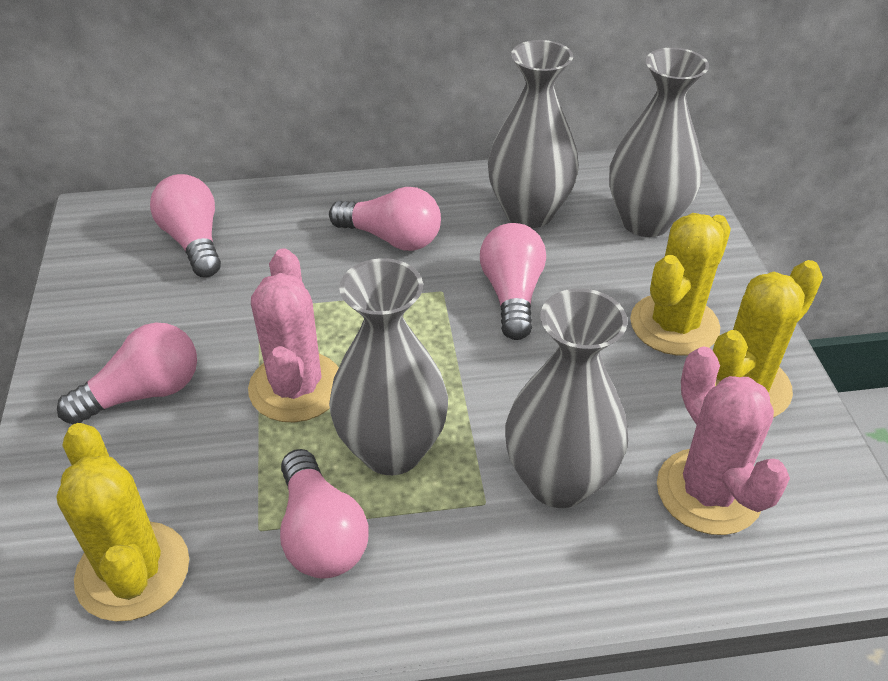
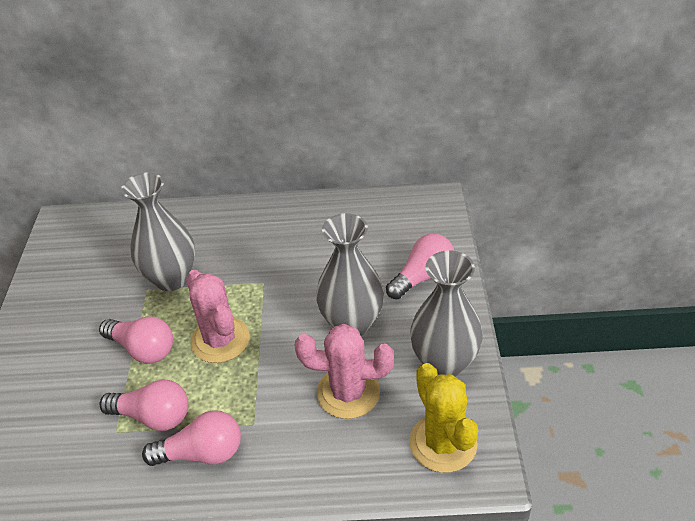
grey vase: 4 -> 3
pink light bulb: 5 -> 4
yellow cactus: 3 -> 1

